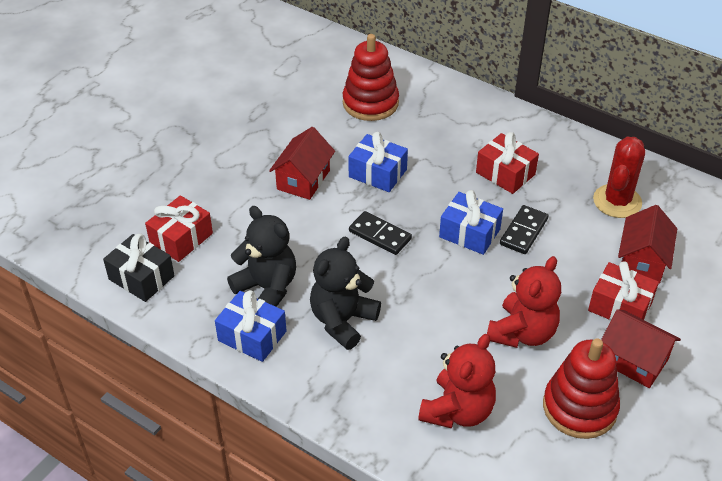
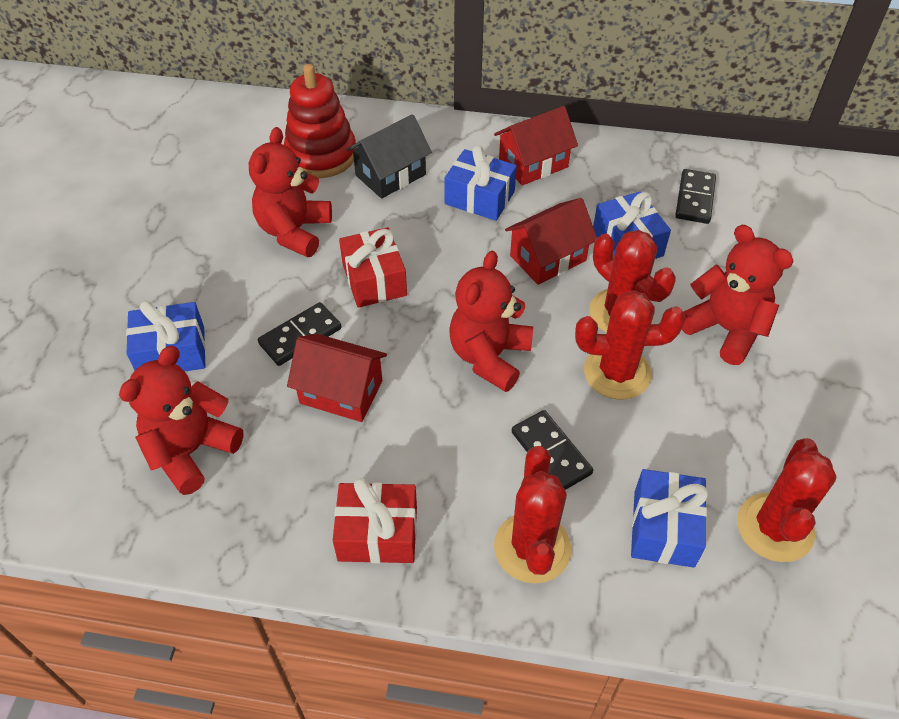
black domino: 2 -> 3
black gift: 1 -> 0
black house: 0 -> 1
black teddy bear: 2 -> 0
blue gift: 3 -> 4
red cactus: 1 -> 4
red gift: 3 -> 2
red stacking toy: 2 -> 1
red teddy bear: 2 -> 4

